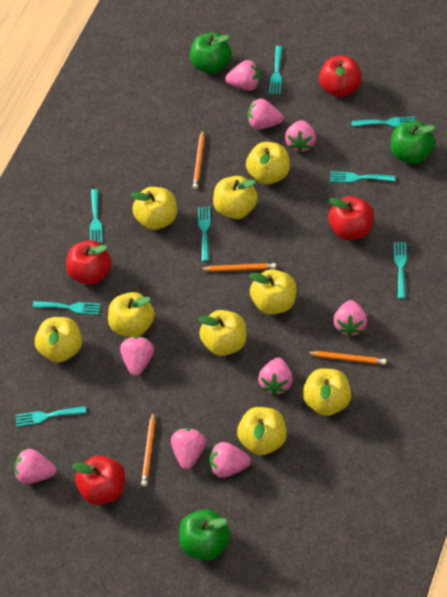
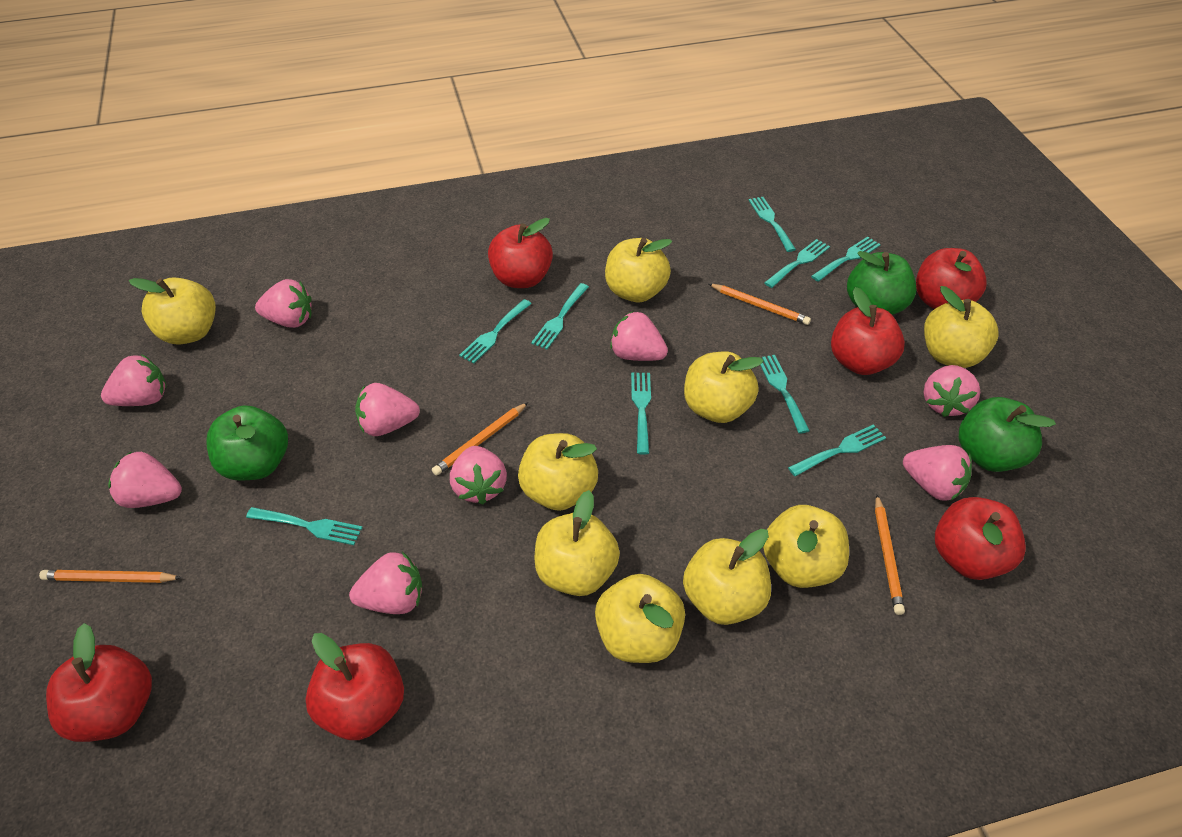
red apple: 4 -> 6
turquoise fork: 8 -> 9

